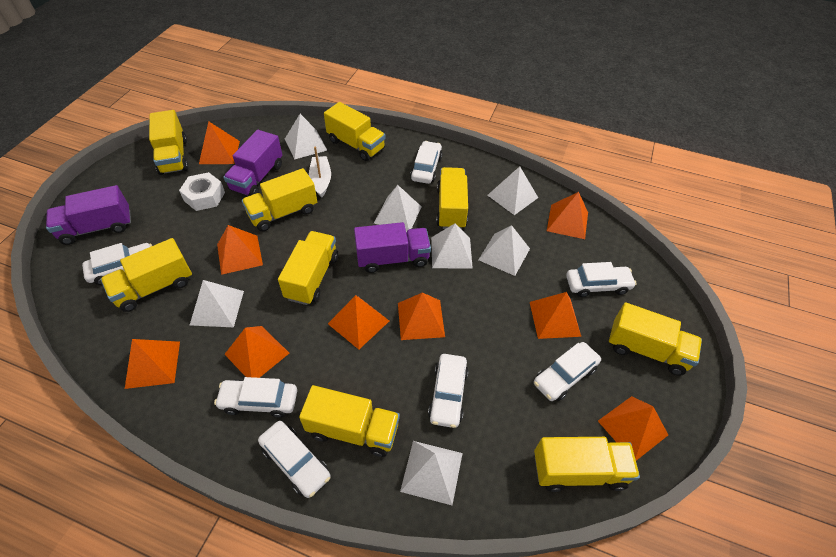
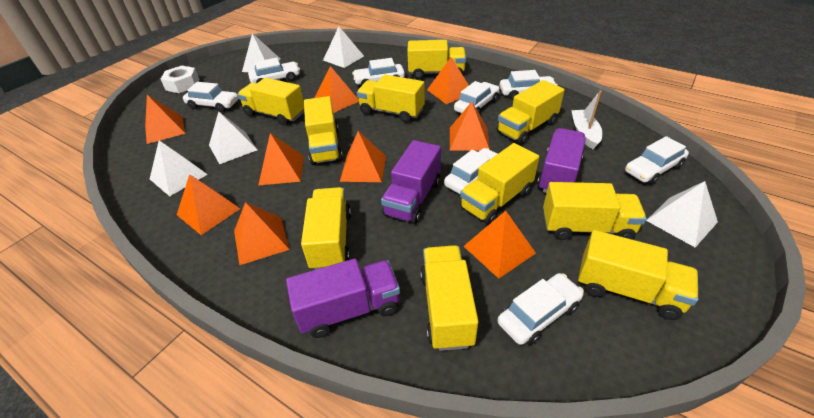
white car: 7 -> 8
white pyramid: 7 -> 5
yellow truck: 9 -> 10

